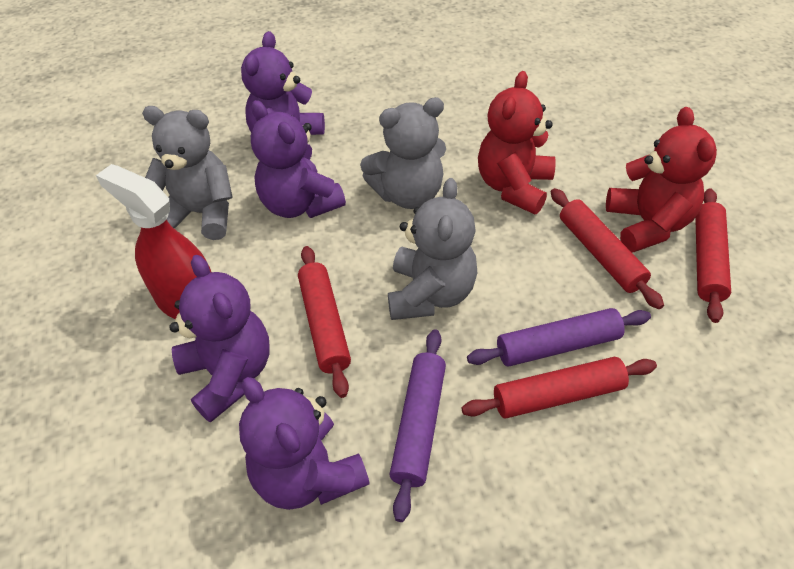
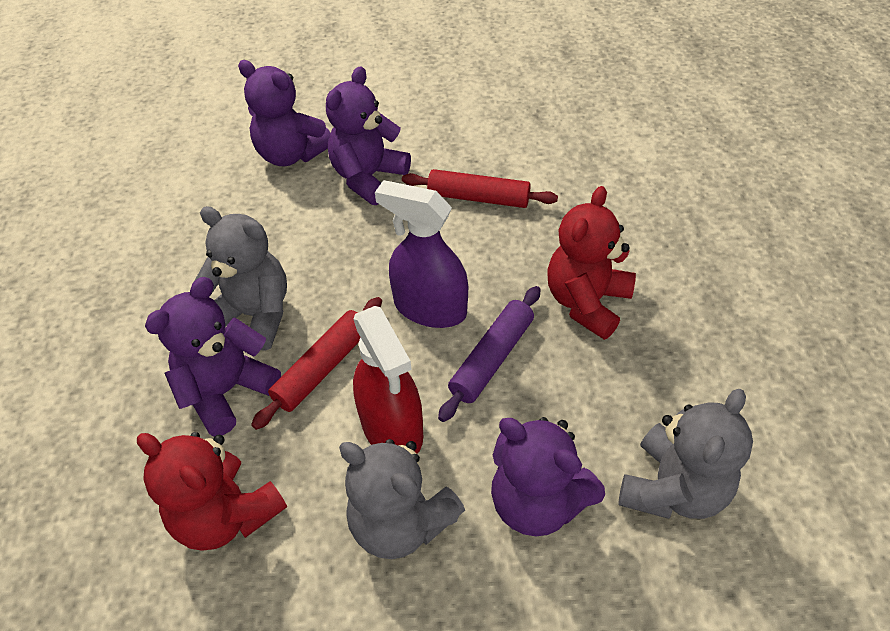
purple rolling pin: 2 -> 1
purple spray bottle: 0 -> 1
red rolling pin: 4 -> 2

